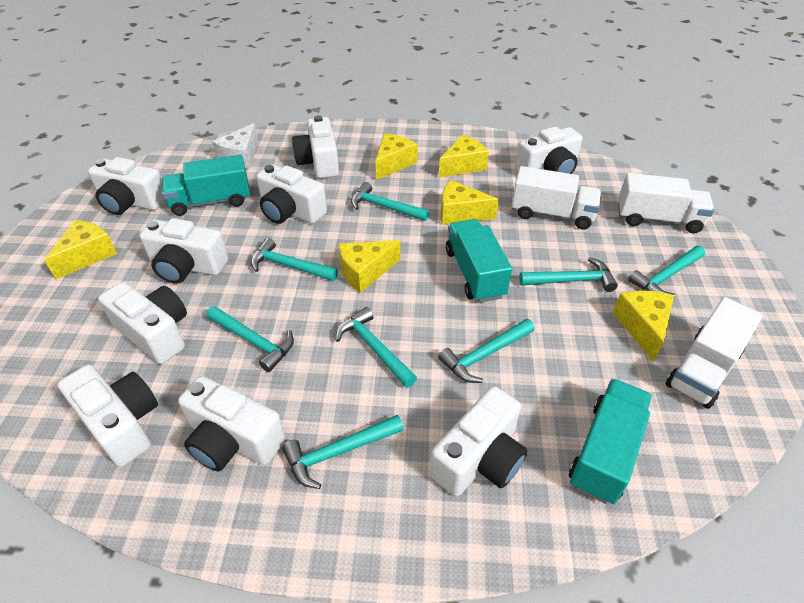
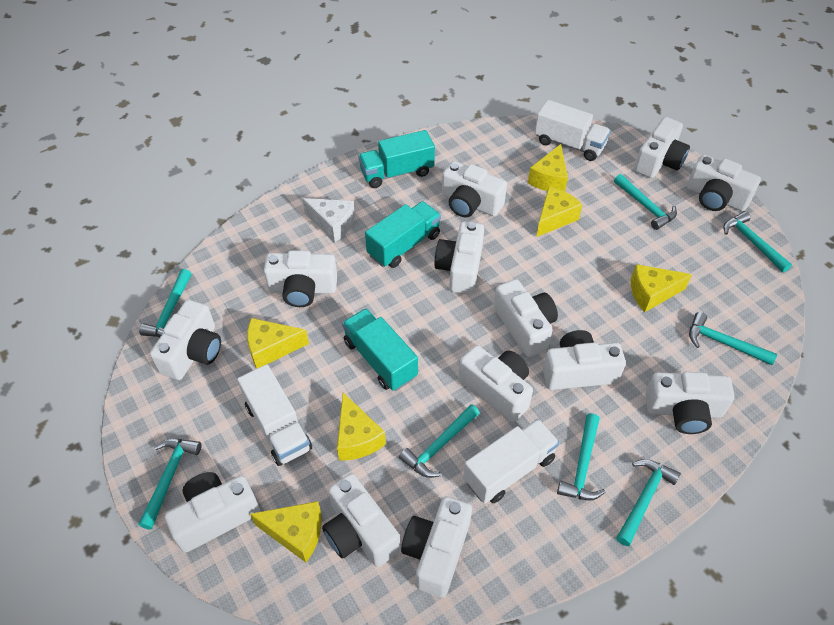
white camera: 9 -> 13

